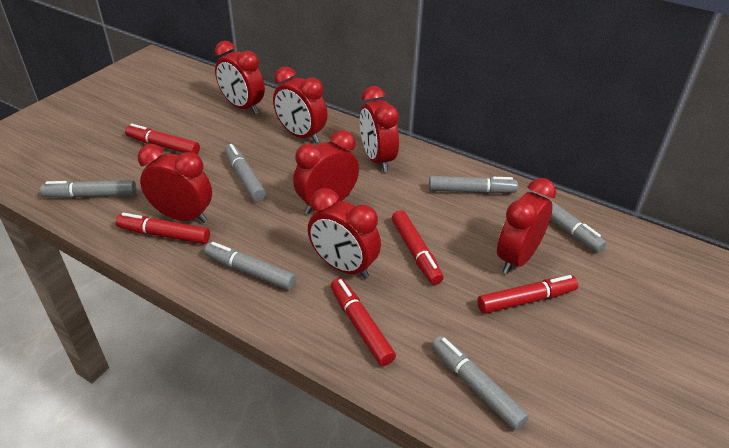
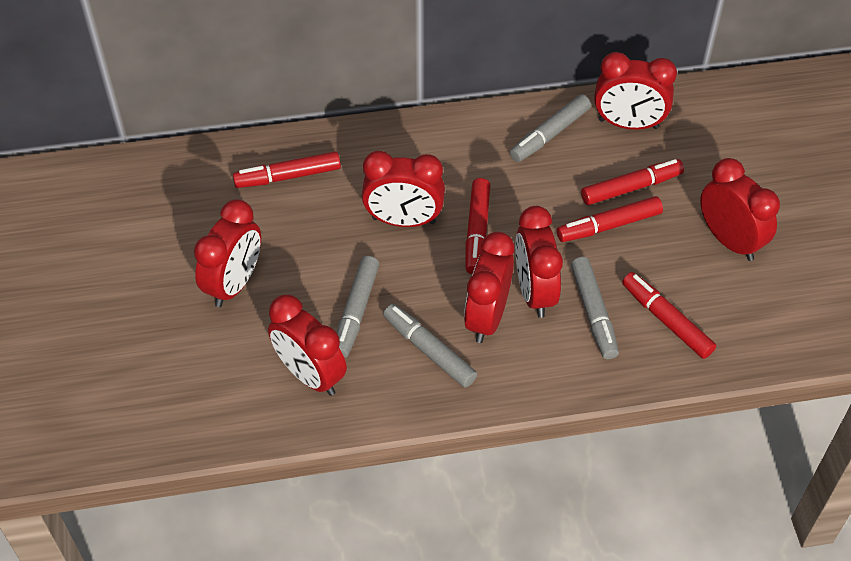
grey marker: 6 -> 4

